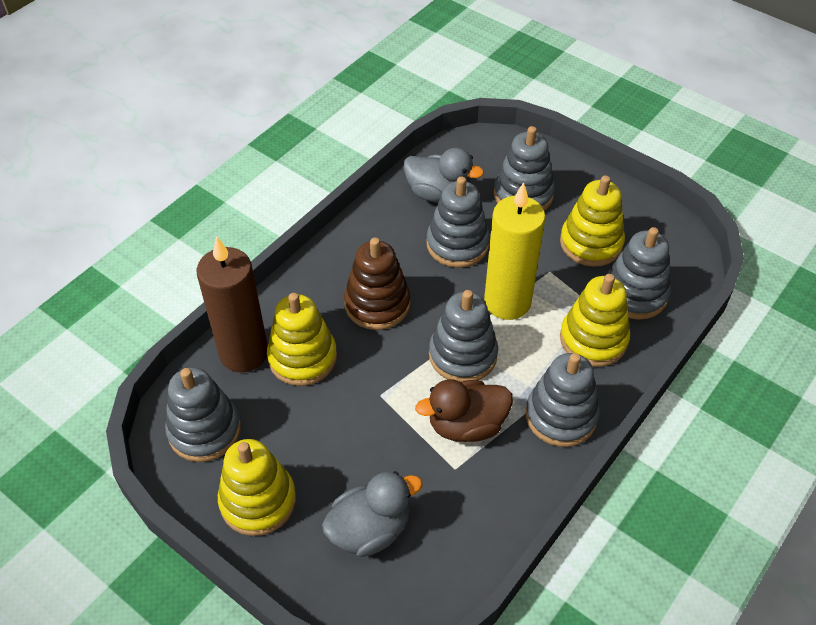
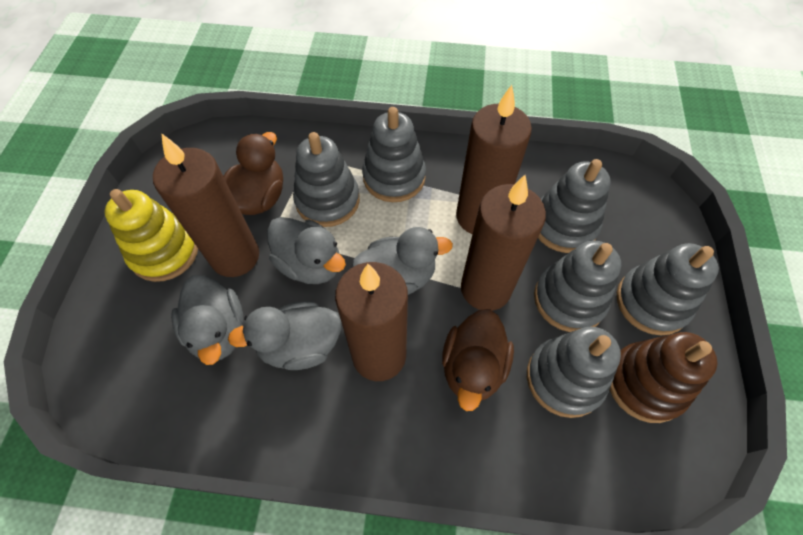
brown candle: 1 -> 4
brown duck: 1 -> 2
grey duck: 2 -> 4
yellow candle: 1 -> 0
yellow stacking toy: 4 -> 1

